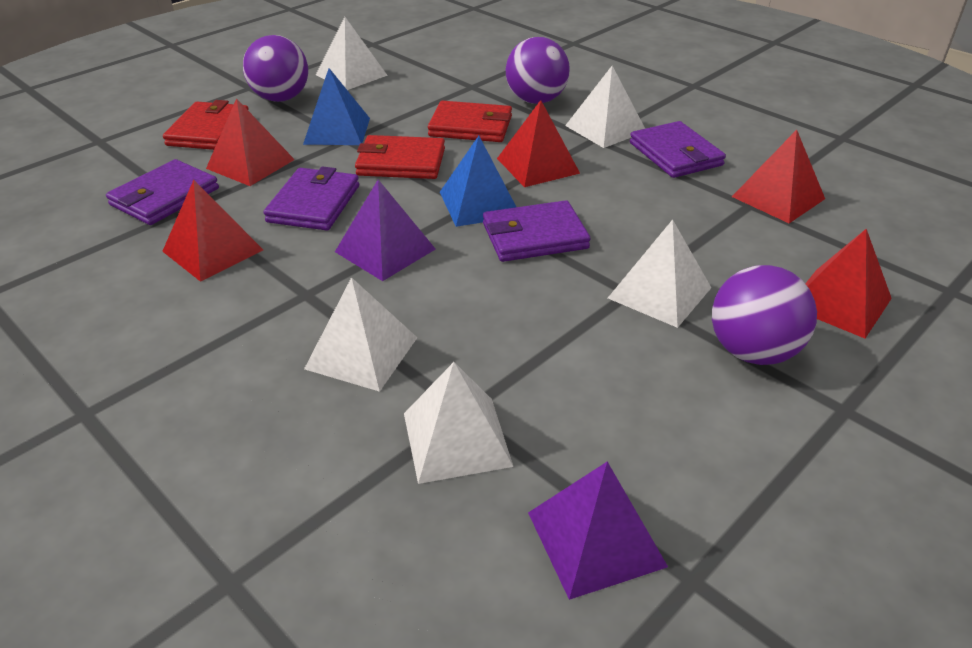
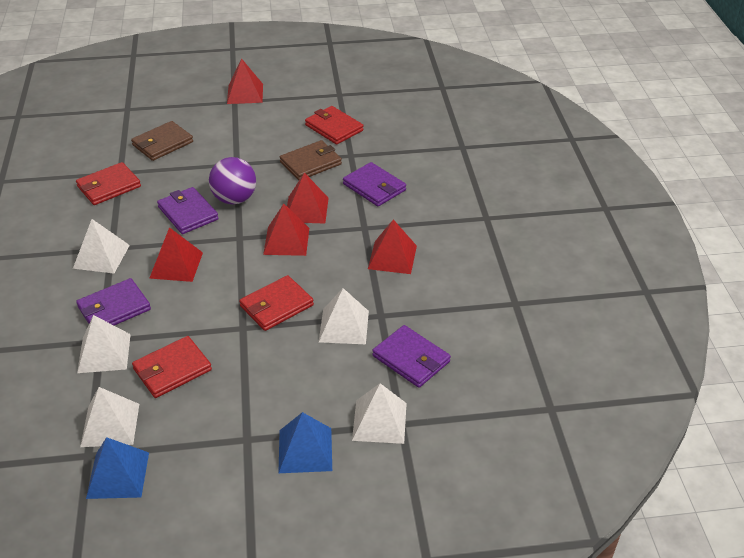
brown wallet: 0 -> 2
purple ball: 3 -> 1
purple pyramid: 2 -> 0
red wallet: 3 -> 4

